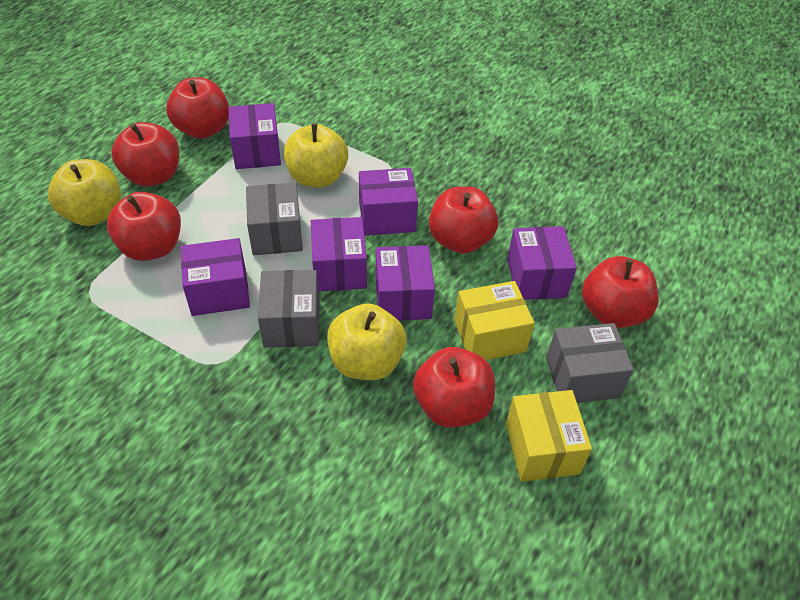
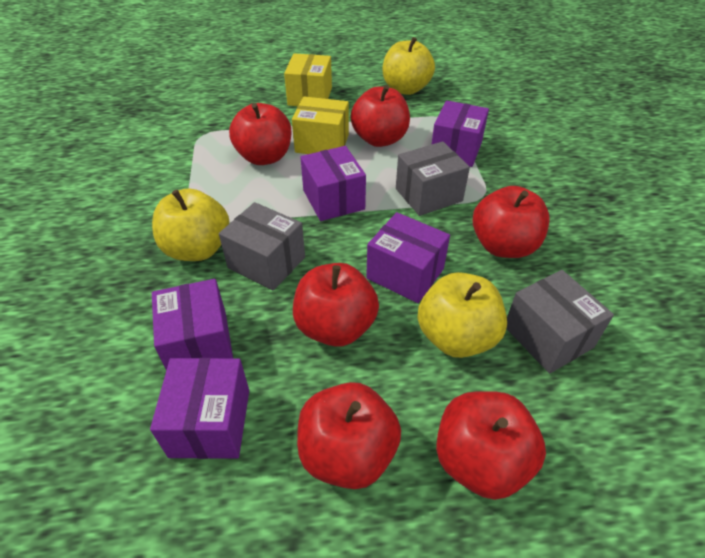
purple box: 6 -> 5

